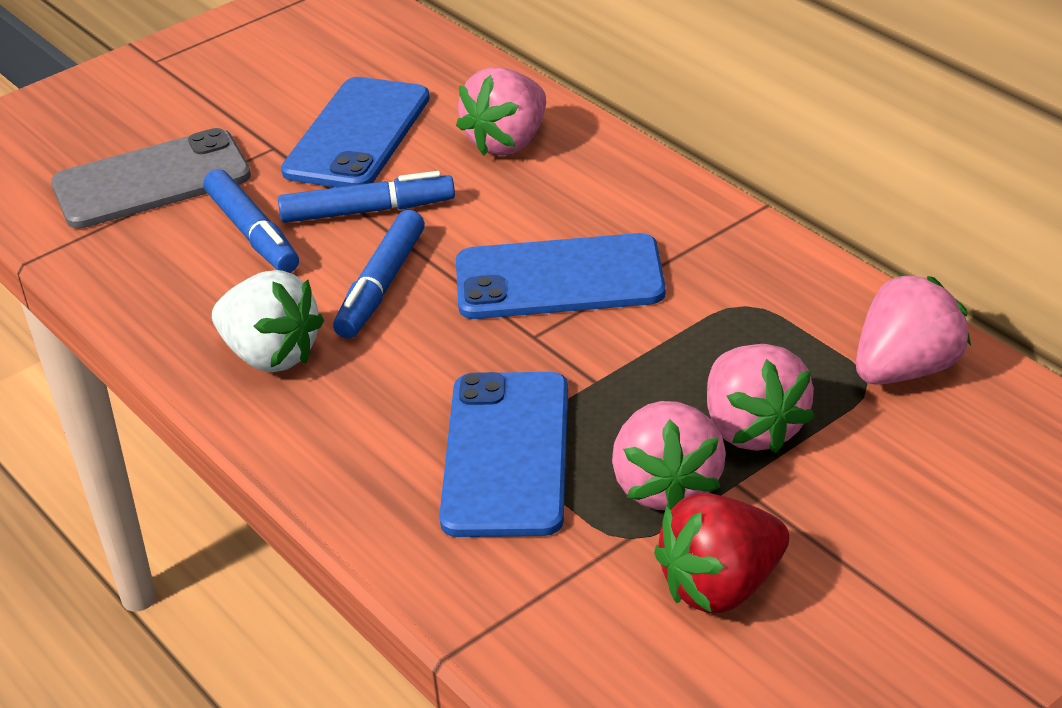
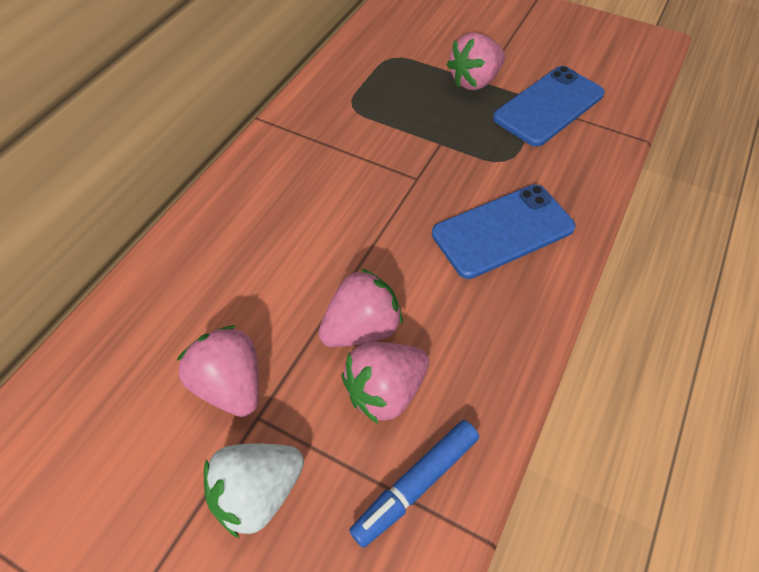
blue marker: 3 -> 1
blue phone: 3 -> 2
grey phone: 1 -> 0
red strawberry: 1 -> 0

